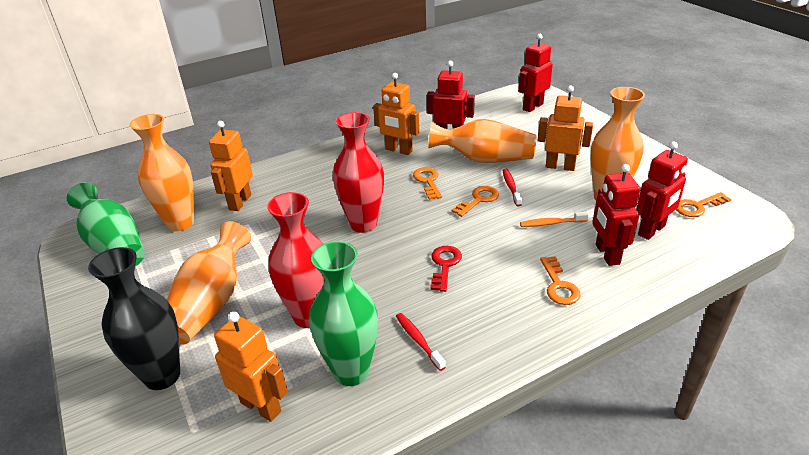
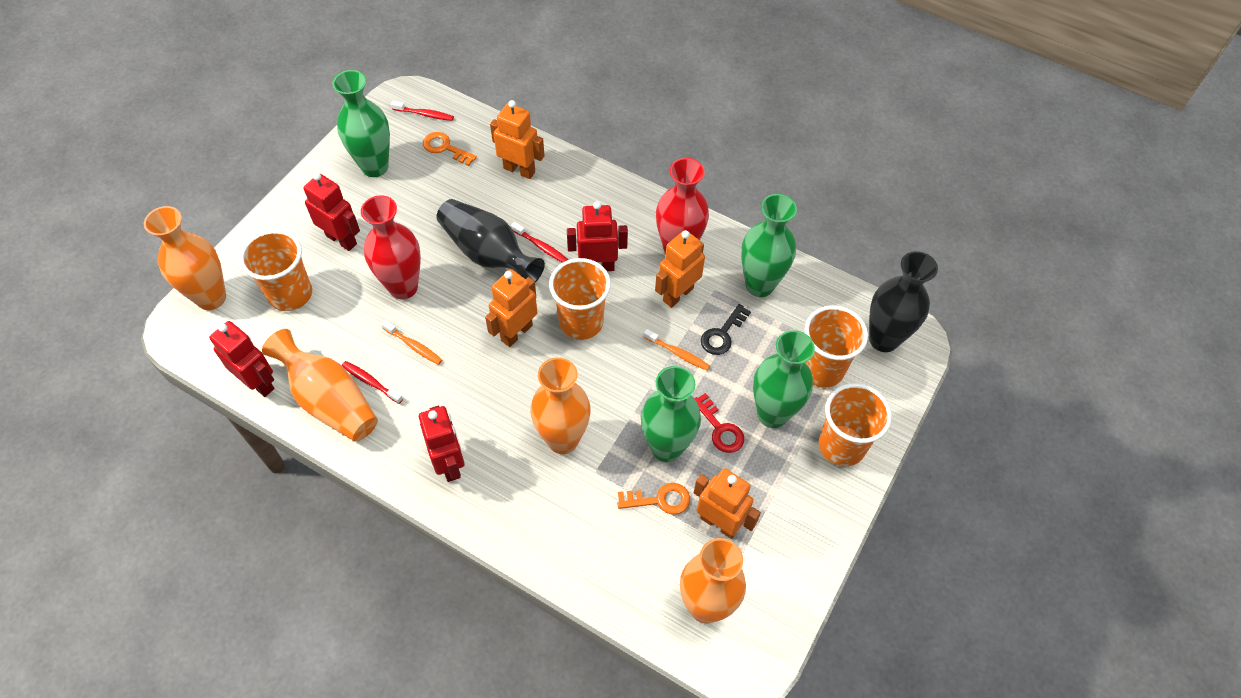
black key: 0 -> 1
black vase: 1 -> 2
green vase: 2 -> 4
orange cup: 0 -> 4
orange key: 4 -> 2
orange toothbrush: 1 -> 2
red toothbrush: 2 -> 3

